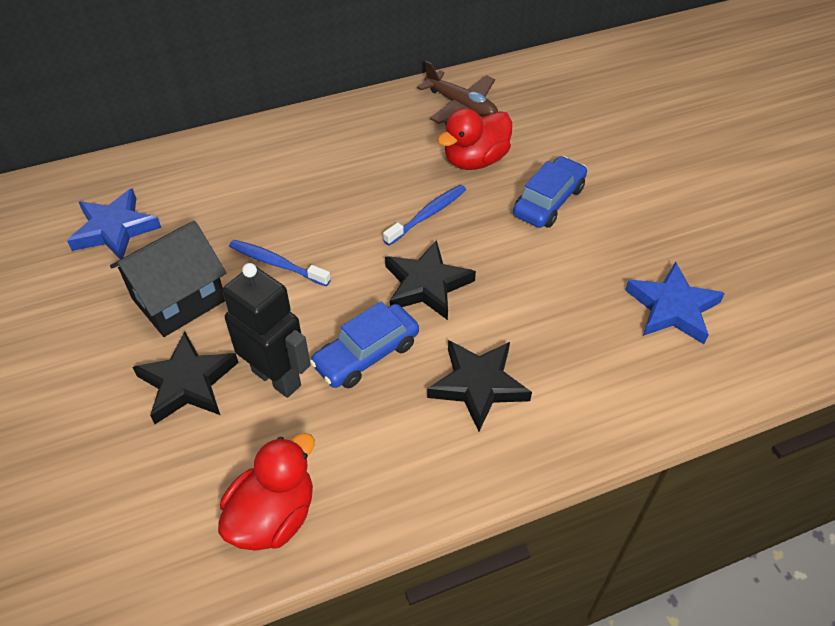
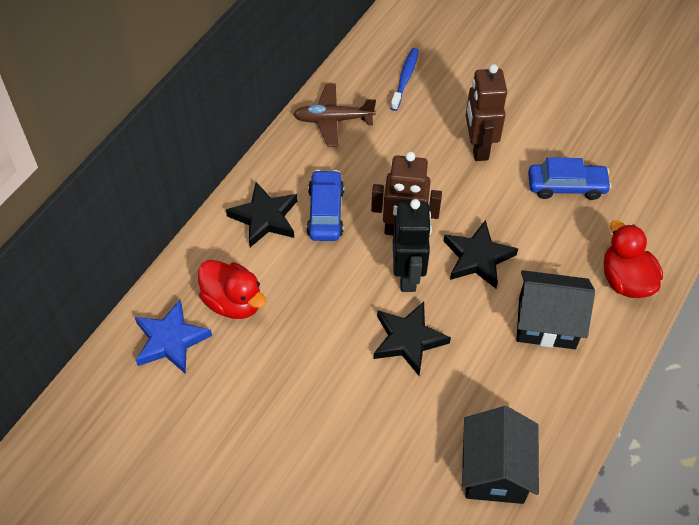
black house: 1 -> 2
blue star: 2 -> 1
blue toothbrush: 2 -> 1
brown robot: 0 -> 2

